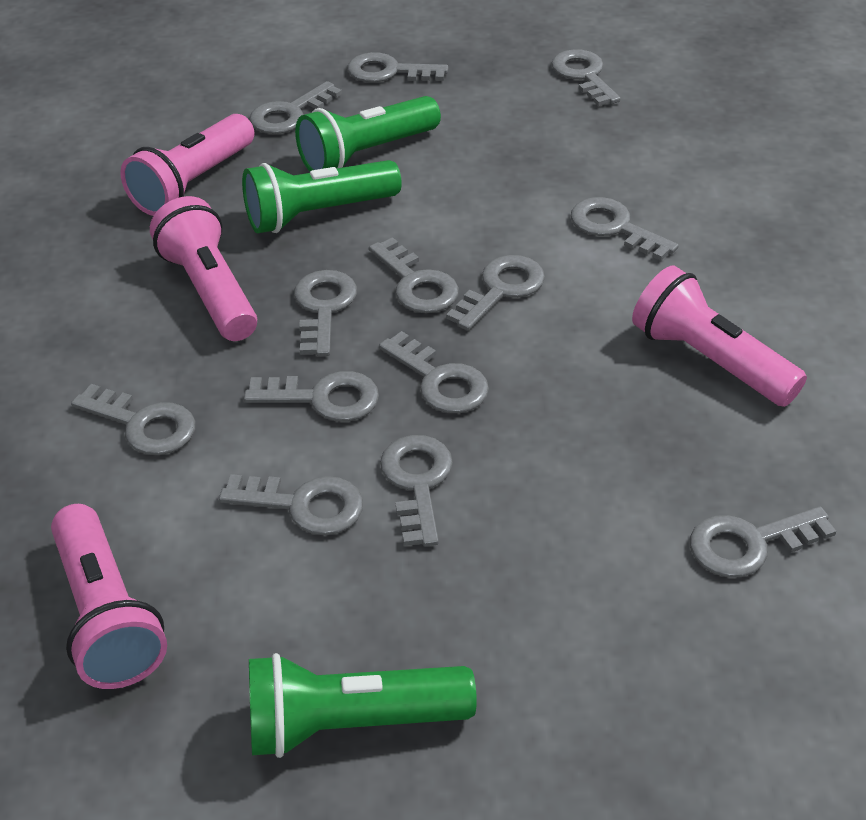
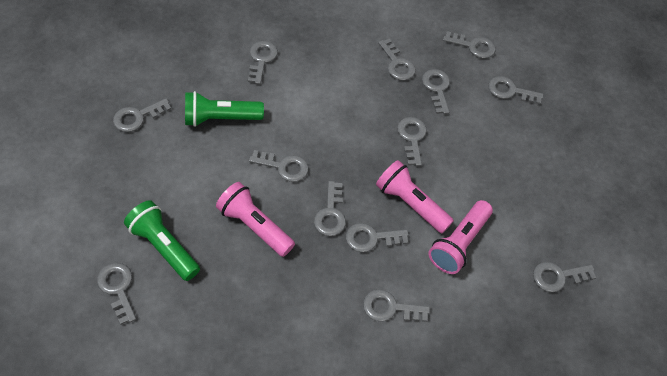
green flashlight: 3 -> 2
pink flashlight: 4 -> 3

